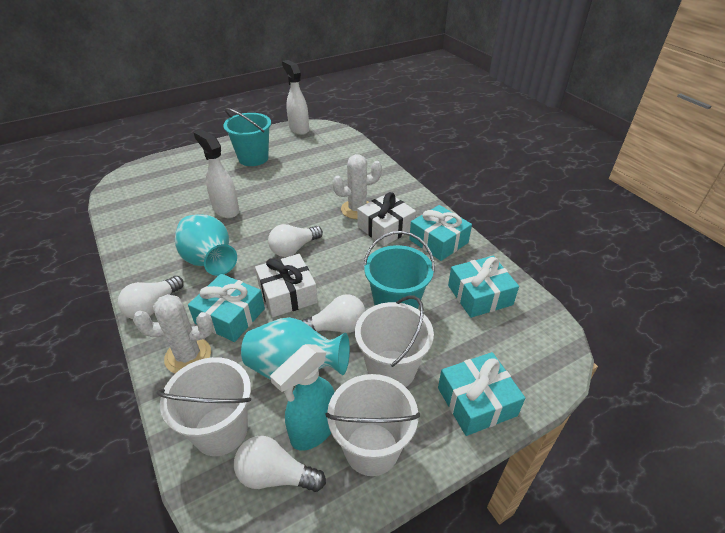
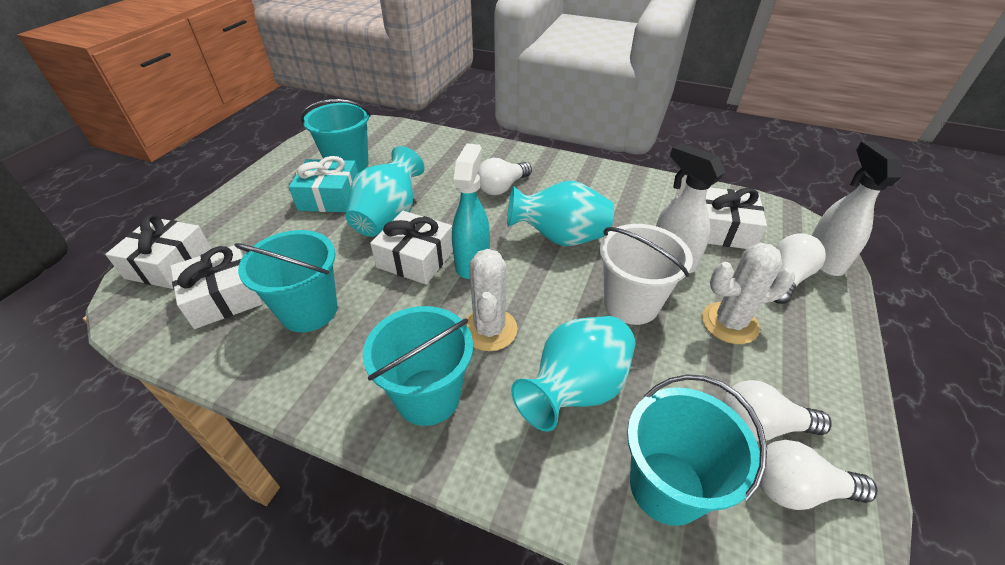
turquoise bucket: 2 -> 4
turquoise gift: 4 -> 1
turquoise vase: 2 -> 3
white bucket: 3 -> 1
white gift: 2 -> 4

